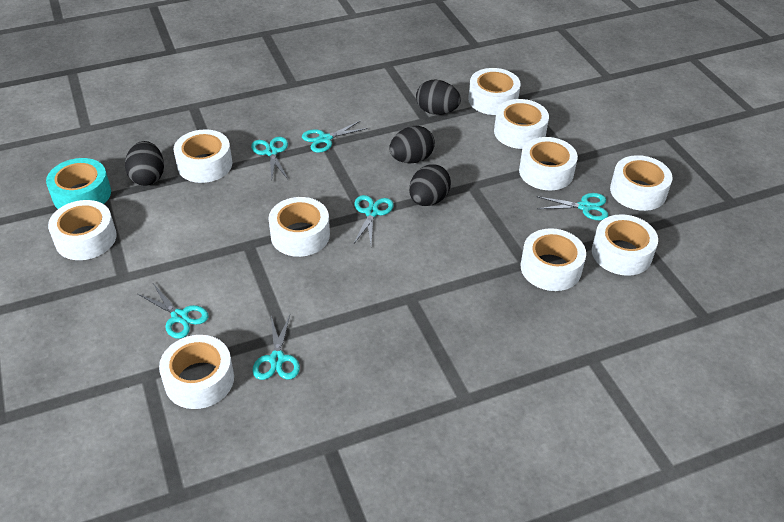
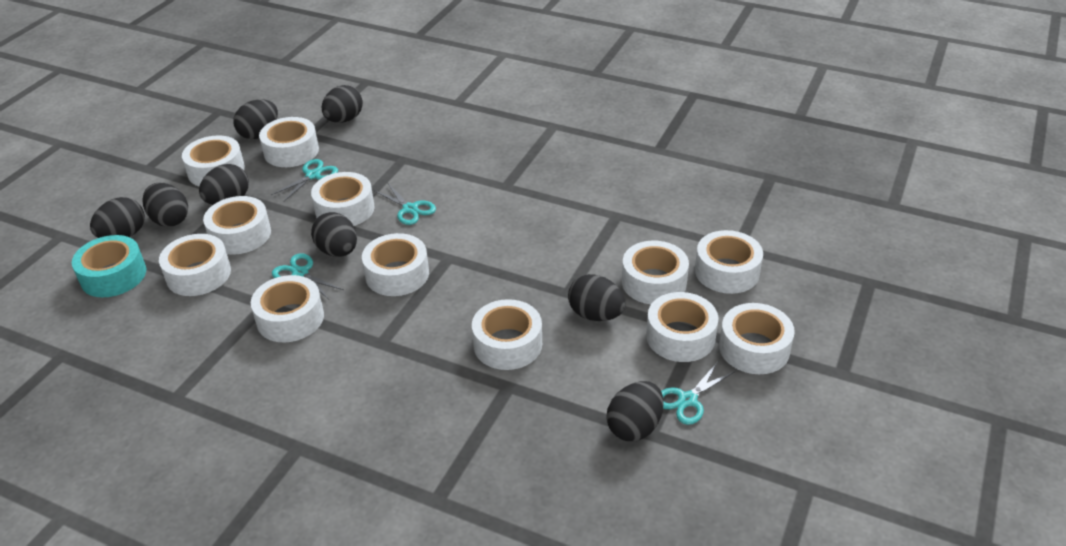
black egg: 4 -> 8
turquoise scissors: 6 -> 4
white tape: 10 -> 12

